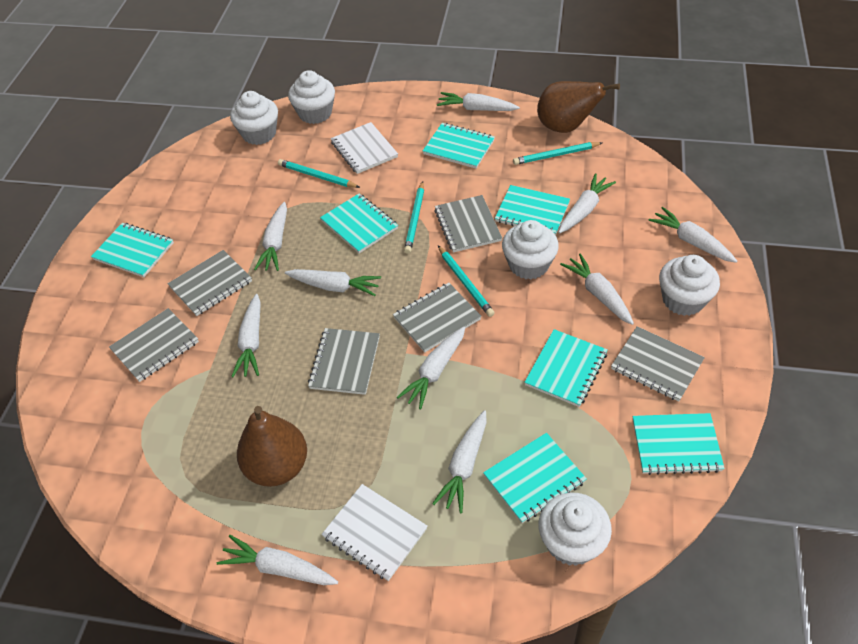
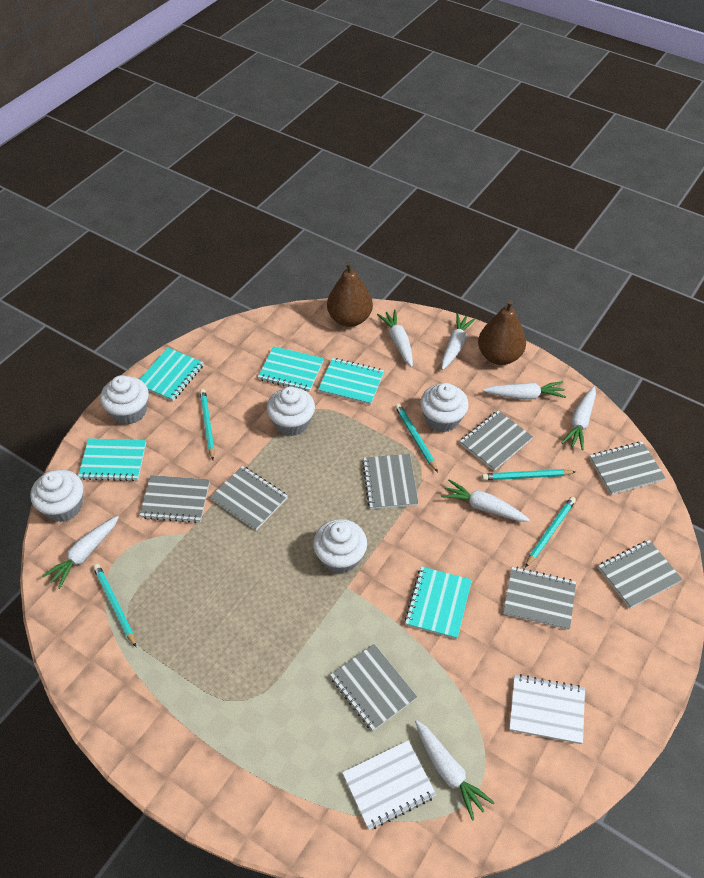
grey notebook: 6 -> 8
turquoise notebook: 7 -> 5
turquoise pencil: 4 -> 5
white carrot: 10 -> 7

